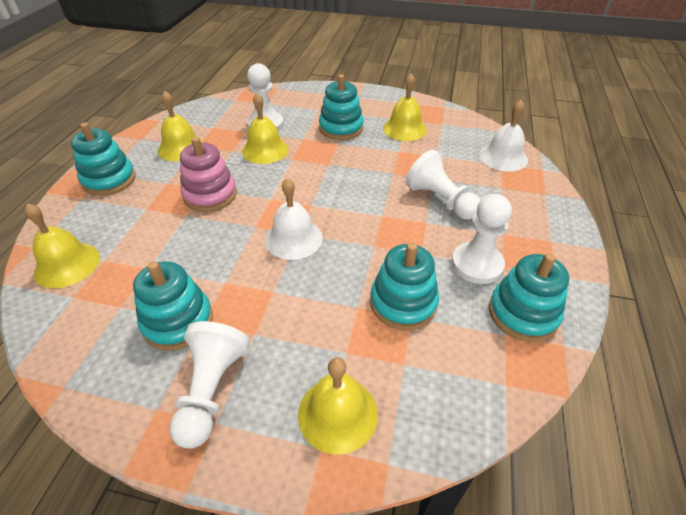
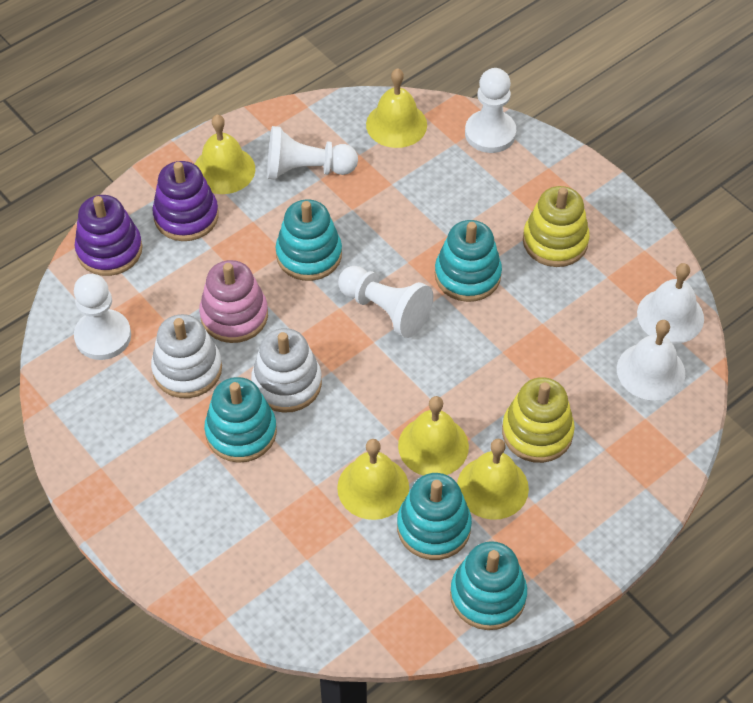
purple stacking toy: 0 -> 2
white stacking toy: 0 -> 2
yellow stacking toy: 0 -> 2

